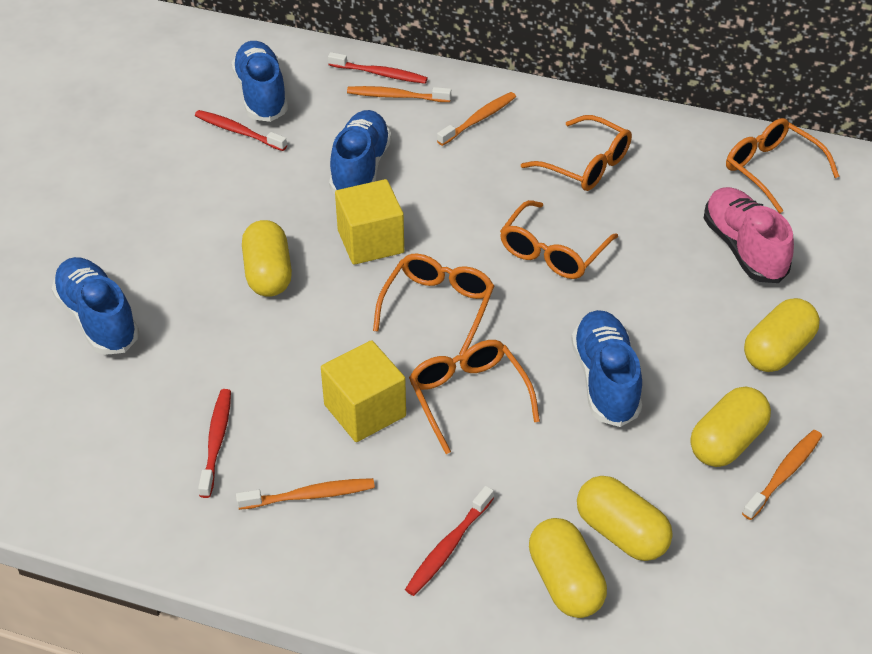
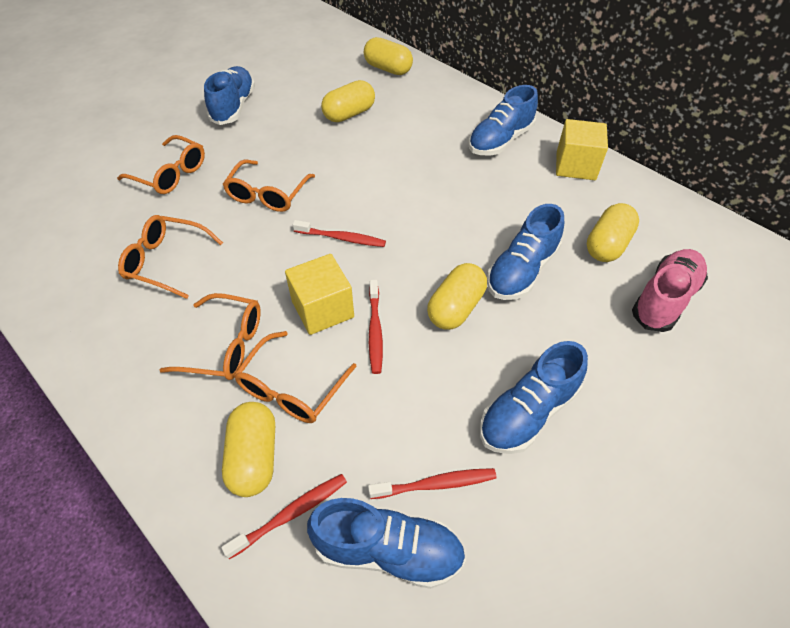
blue shoe: 4 -> 5
orange toothbrush: 4 -> 0

